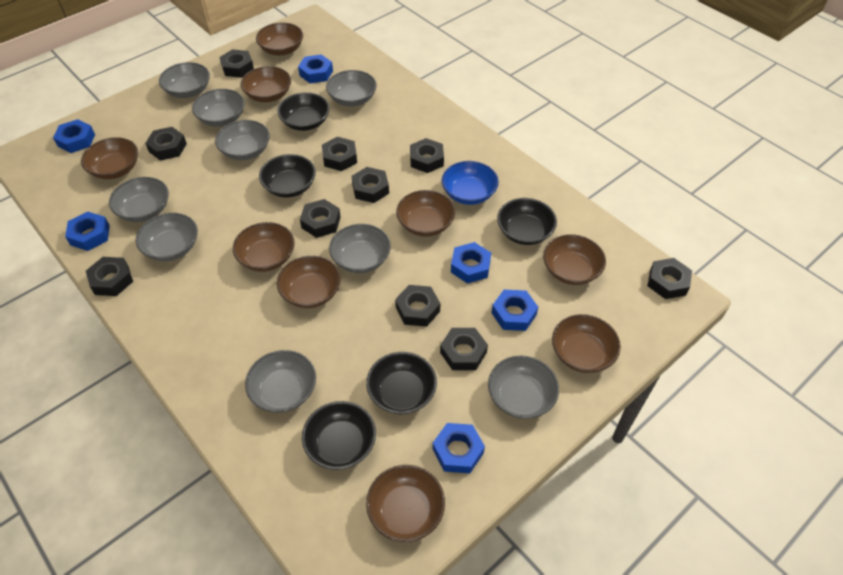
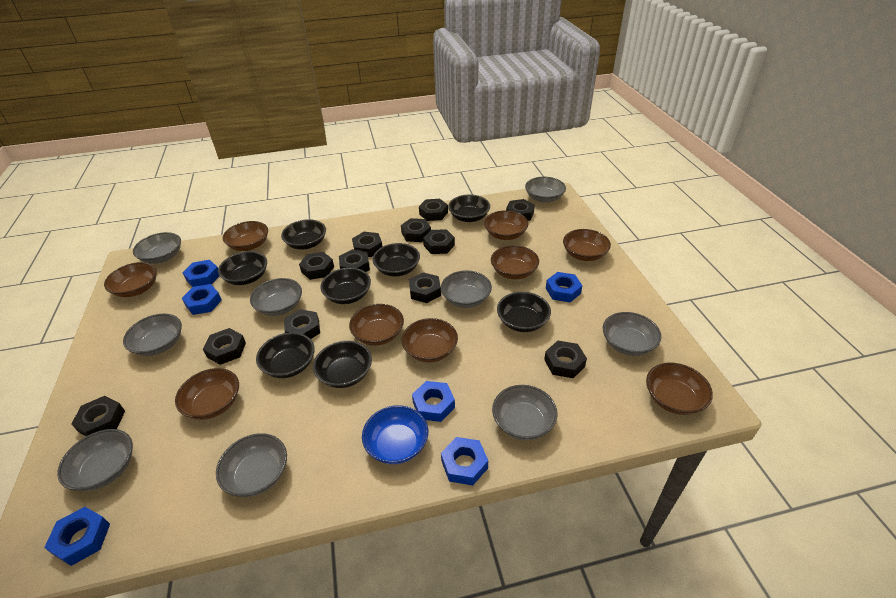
black bowl: 5 -> 8
black nut: 10 -> 12

